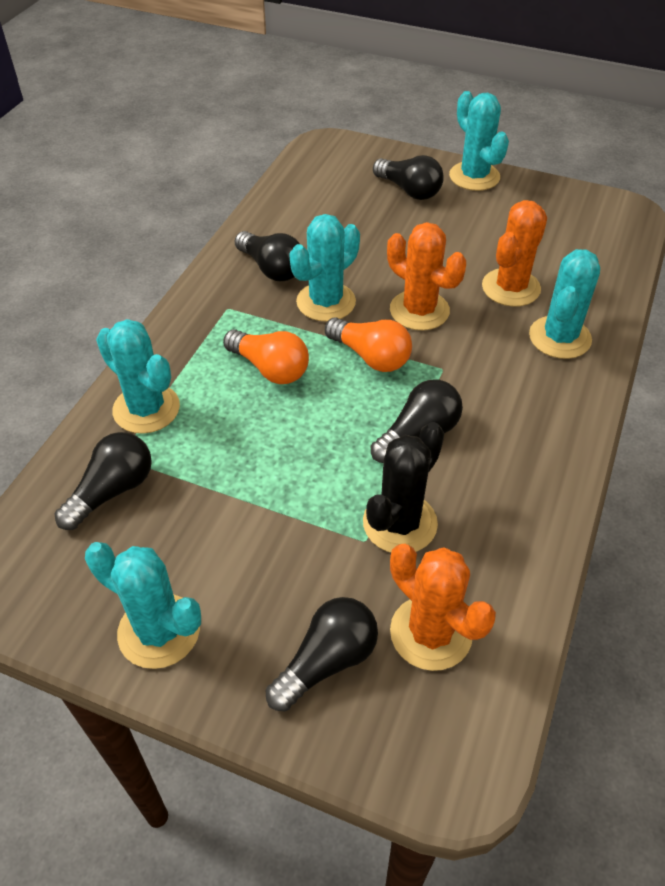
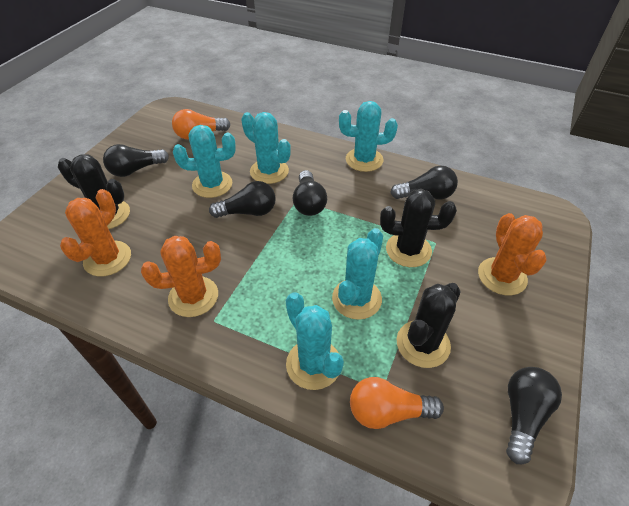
black cactus: 1 -> 3

